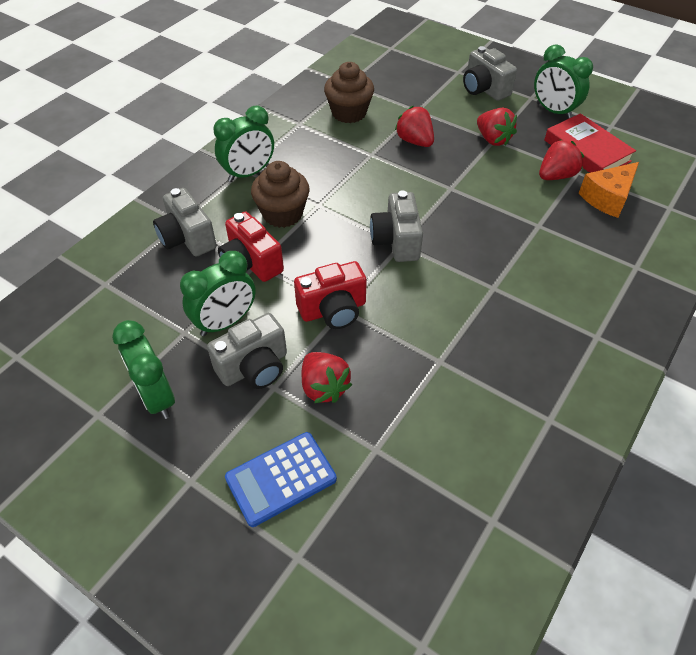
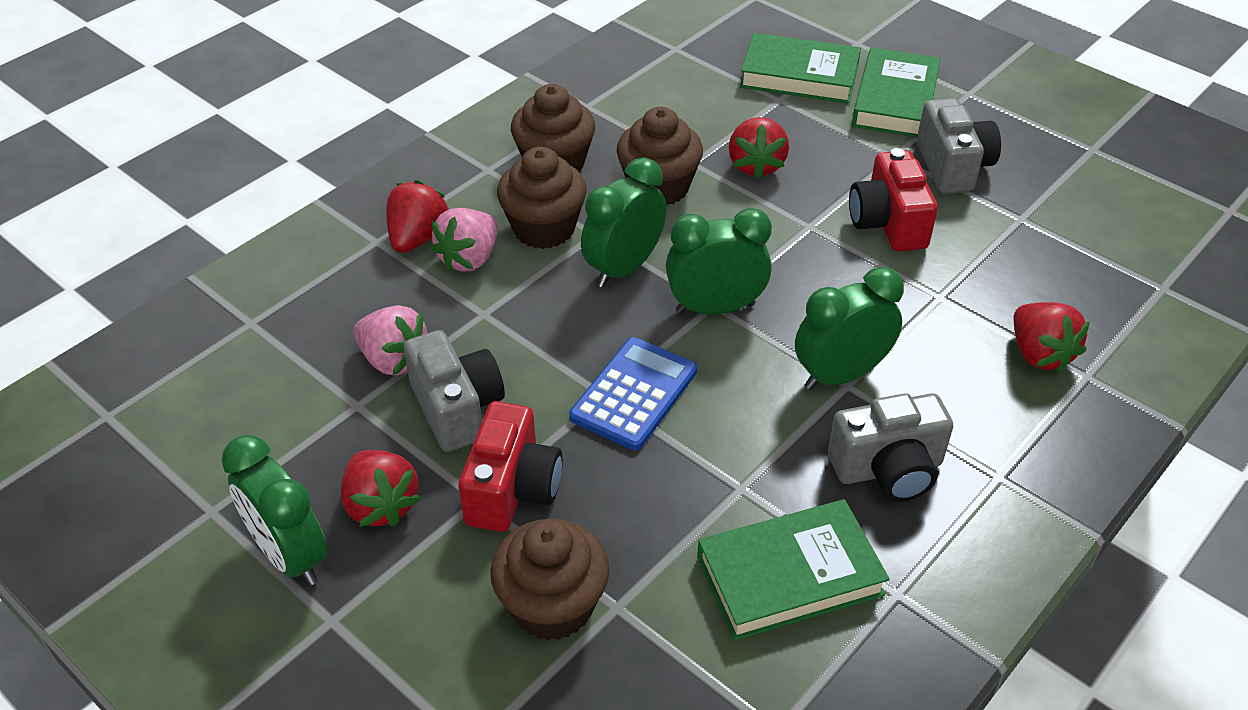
brown cupcake: 2 -> 4
green book: 0 -> 3
grey camera: 4 -> 3
orange cheese: 1 -> 0
pink strawberry: 0 -> 2
red book: 1 -> 0

